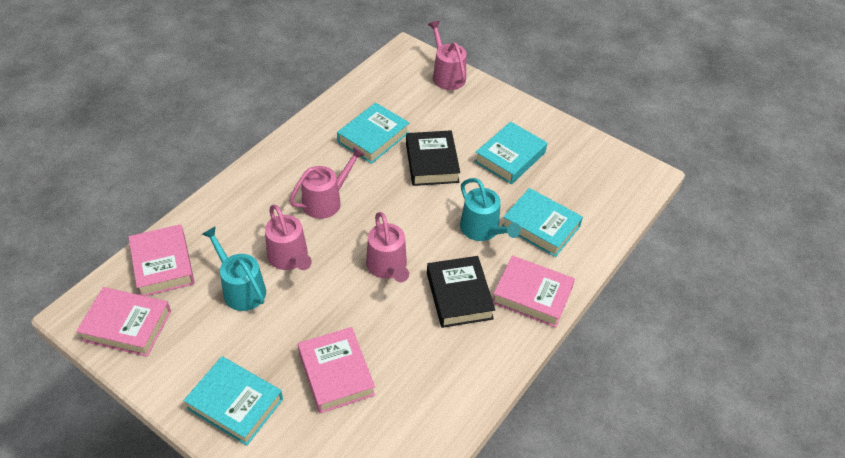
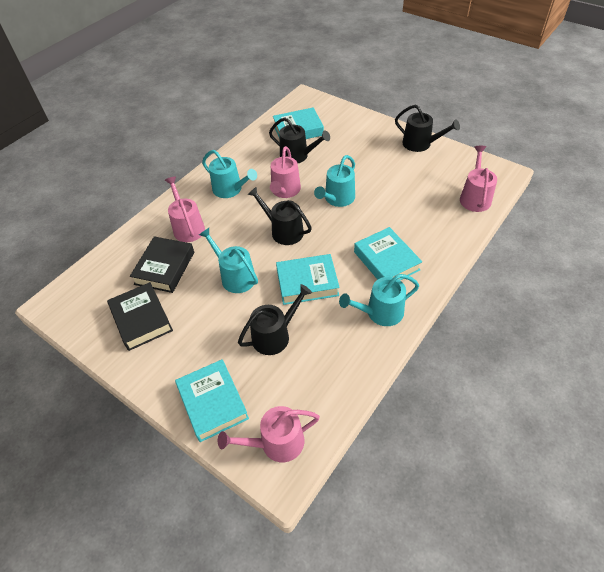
black watering can: 0 -> 4
pink book: 4 -> 0
turquoise watering can: 2 -> 4

